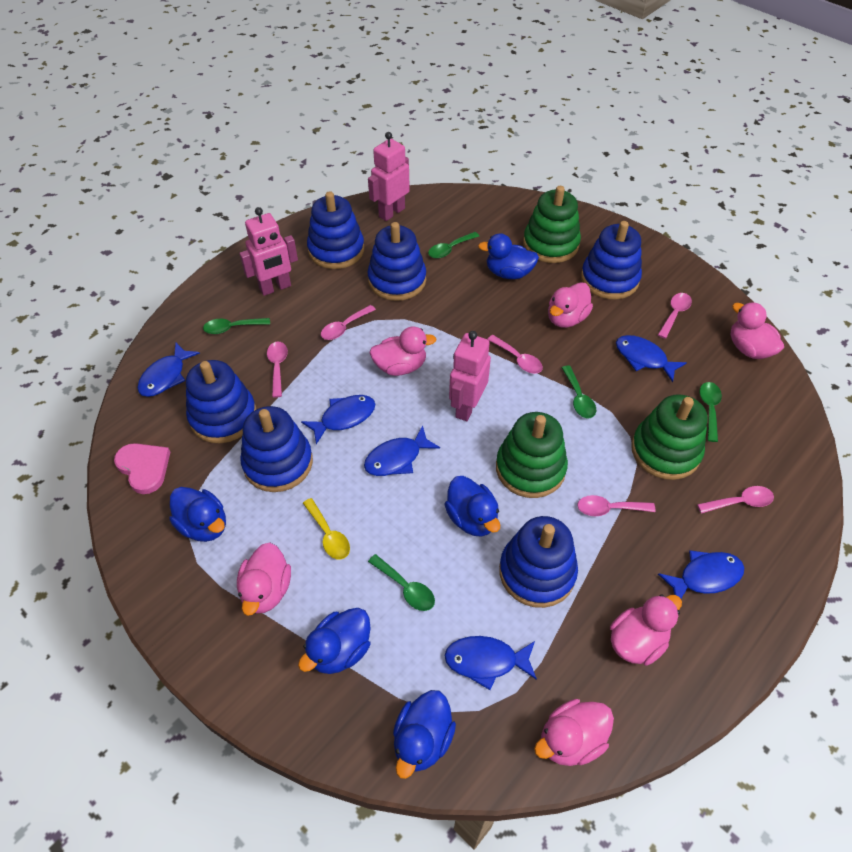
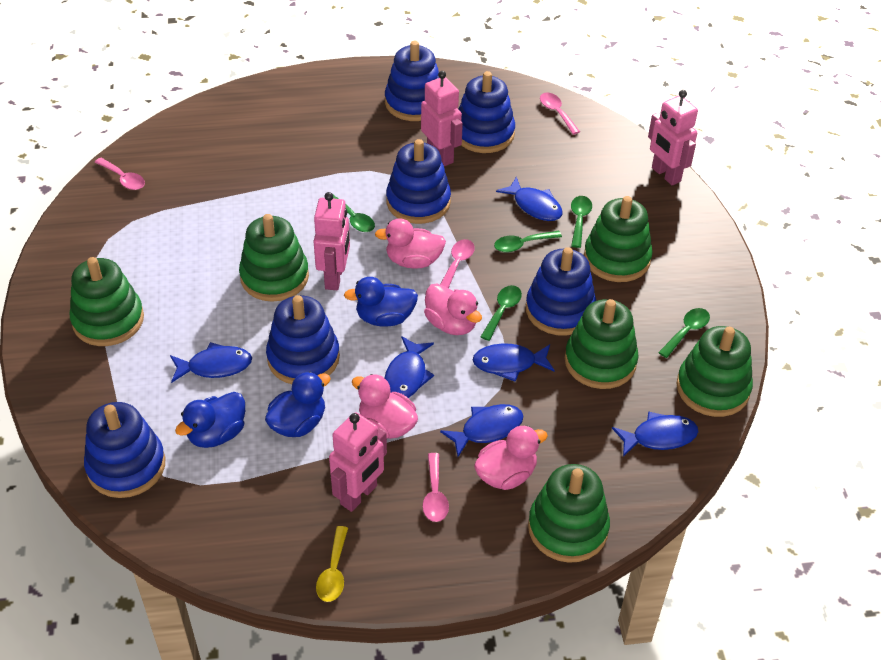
blue duck: 5 -> 3
green stacking toy: 3 -> 6
pink duck: 6 -> 4
pink heart: 1 -> 0
pink robot: 3 -> 4
pink spoon: 6 -> 4

